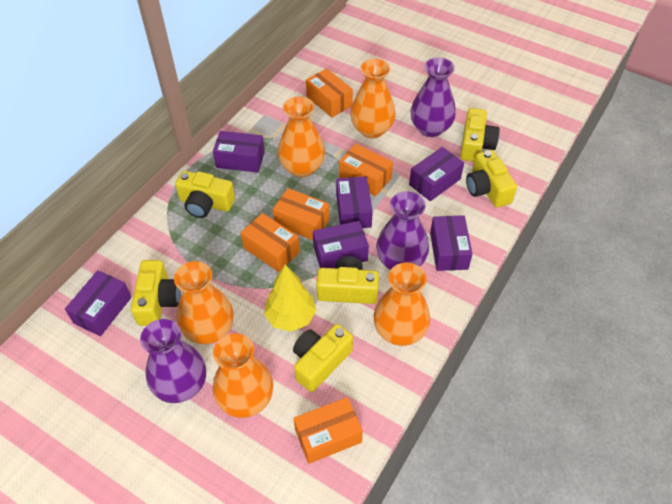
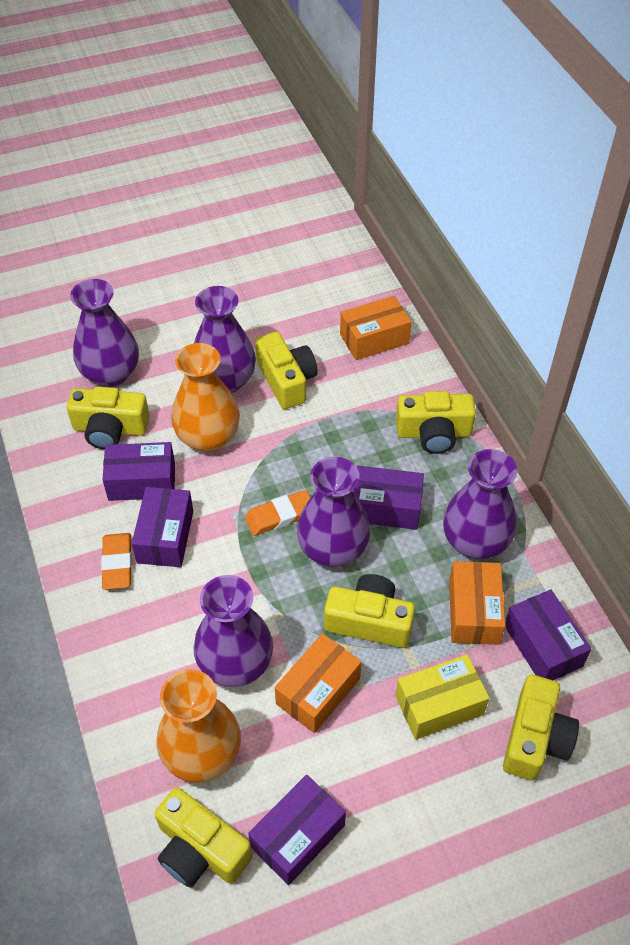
orange box: 5 -> 3
orange eraser: 0 -> 2
orange vase: 5 -> 2
purple box: 6 -> 5
purple vase: 3 -> 5
yellow box: 0 -> 1
yellow tree: 1 -> 0

